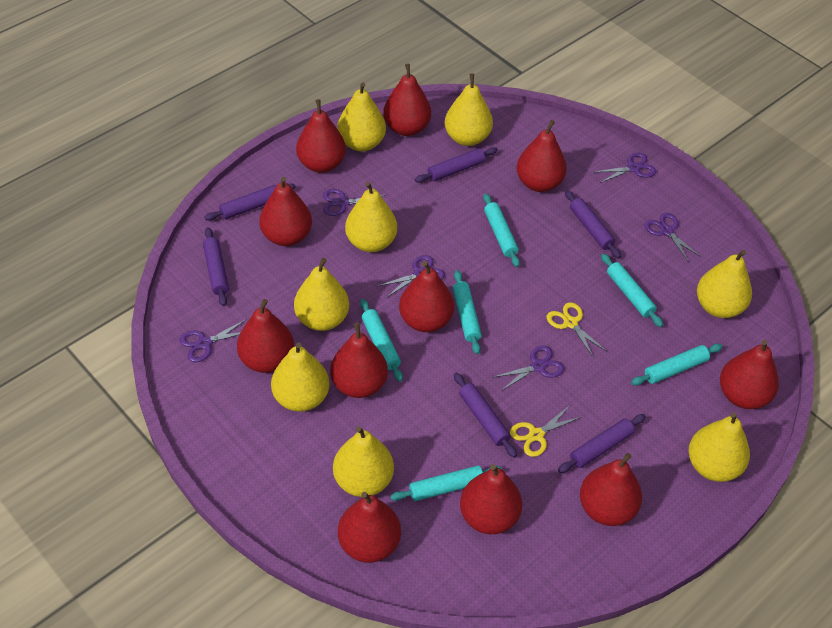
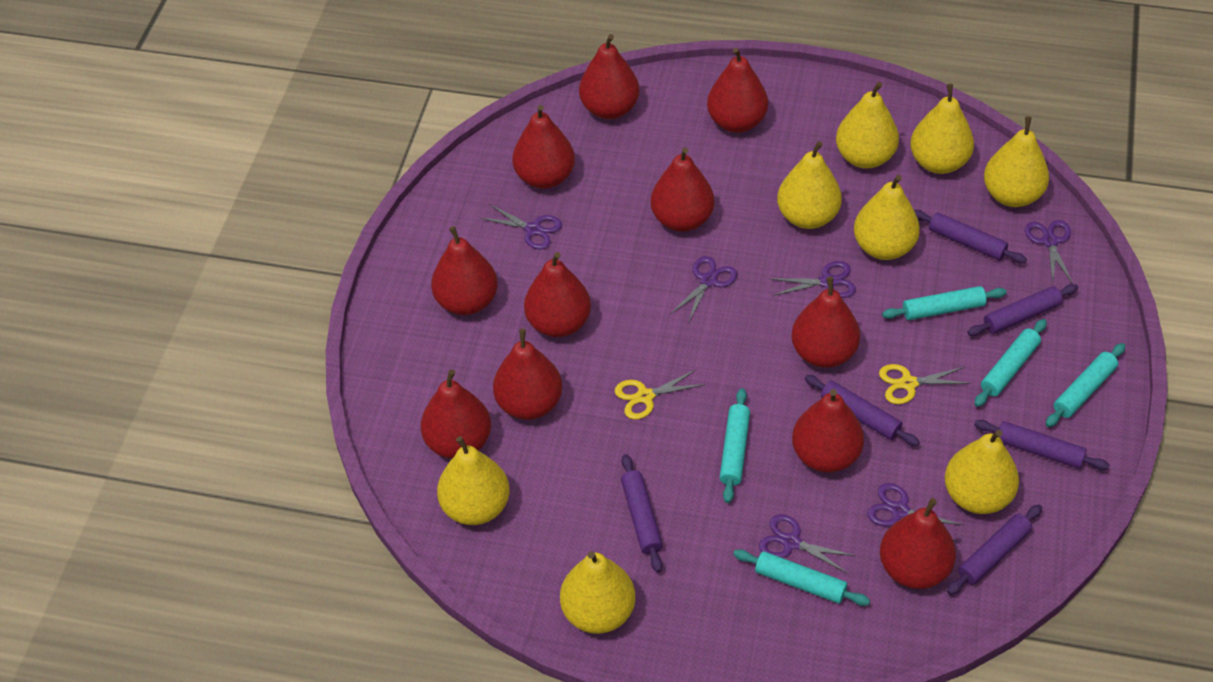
turquoise rolling pin: 6 -> 5

